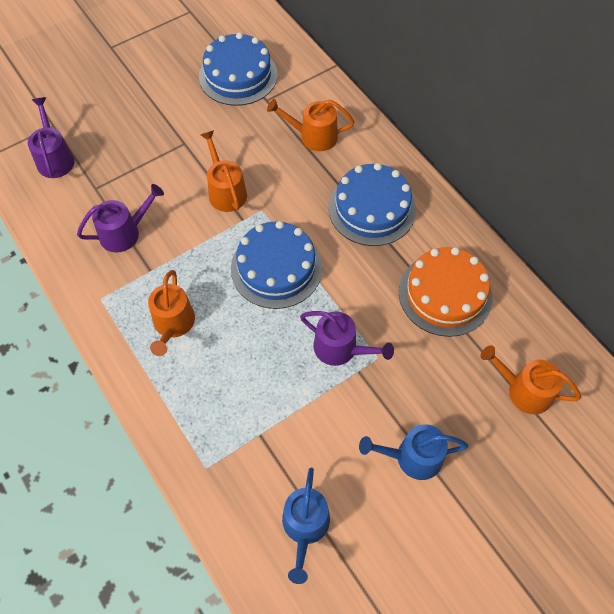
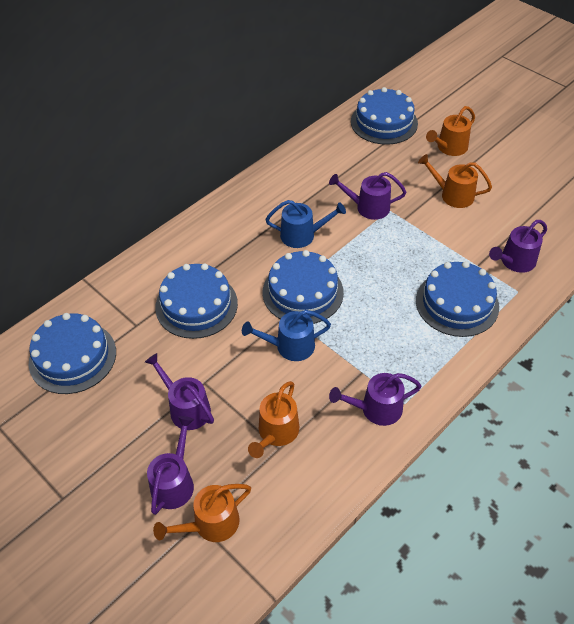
blue cake: 3 -> 5
orange cake: 1 -> 0
purple watering can: 3 -> 5

